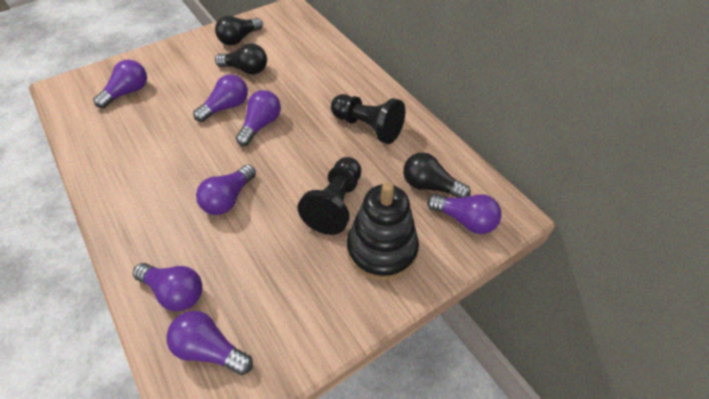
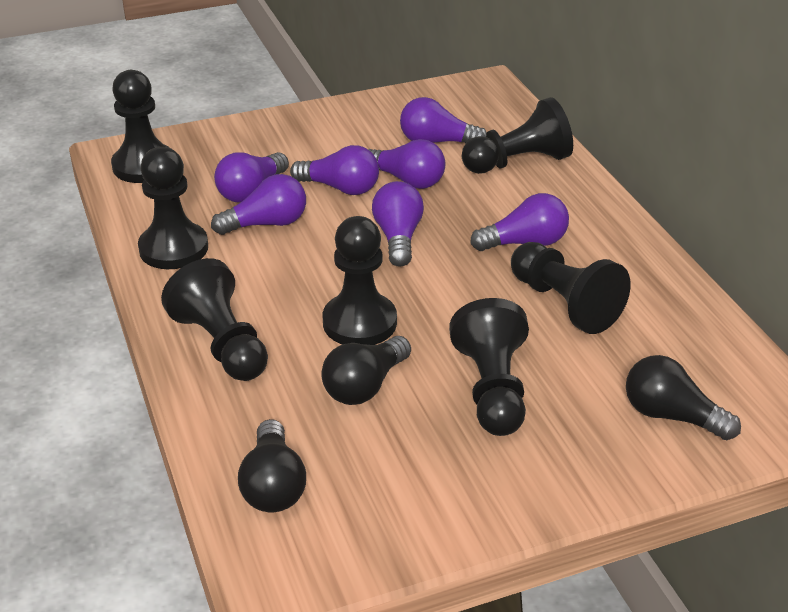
black pawn: 2 -> 7
black stacking toy: 1 -> 0

